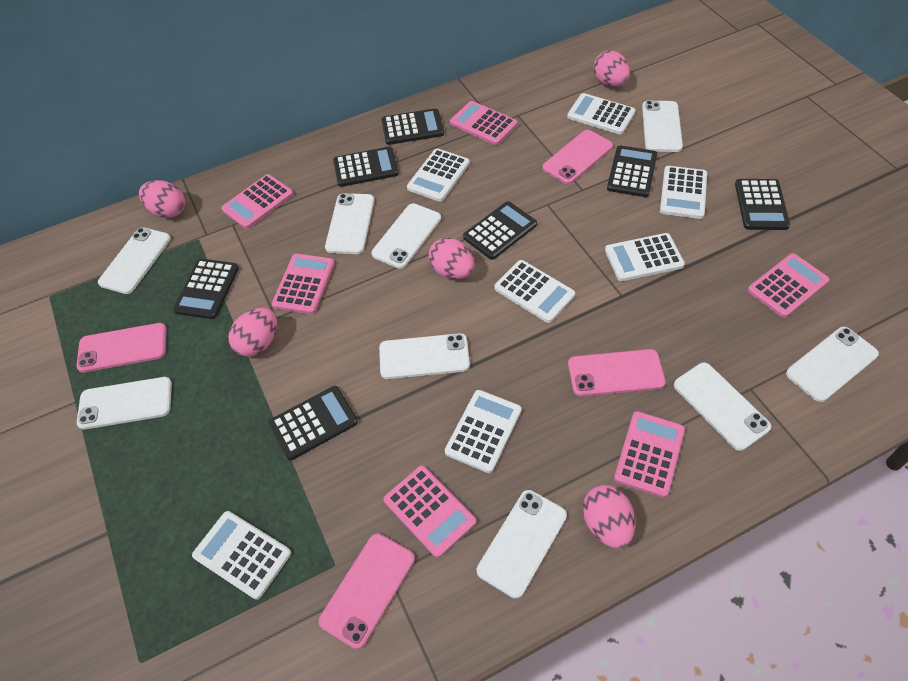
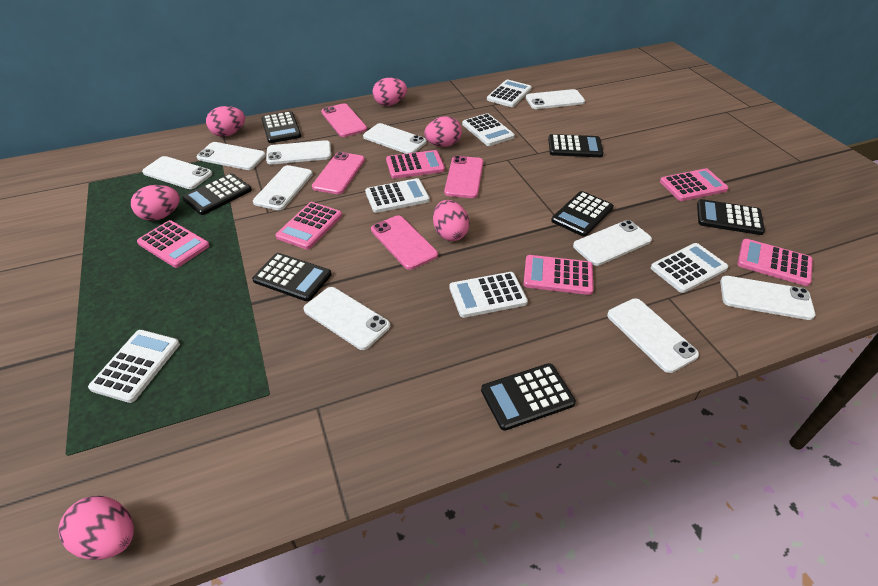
pink egg: 5 -> 6
white calculator: 7 -> 6
white phone: 9 -> 10

